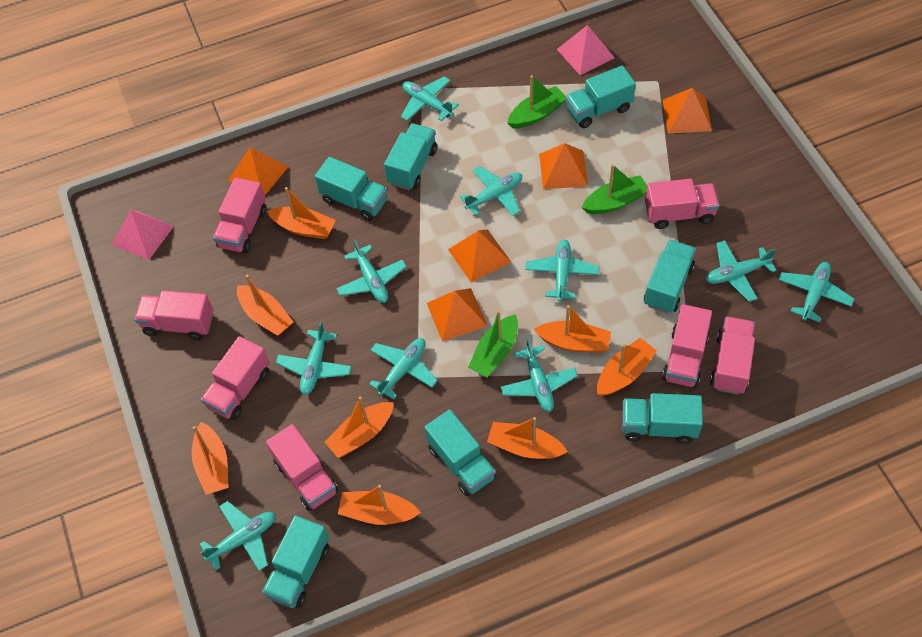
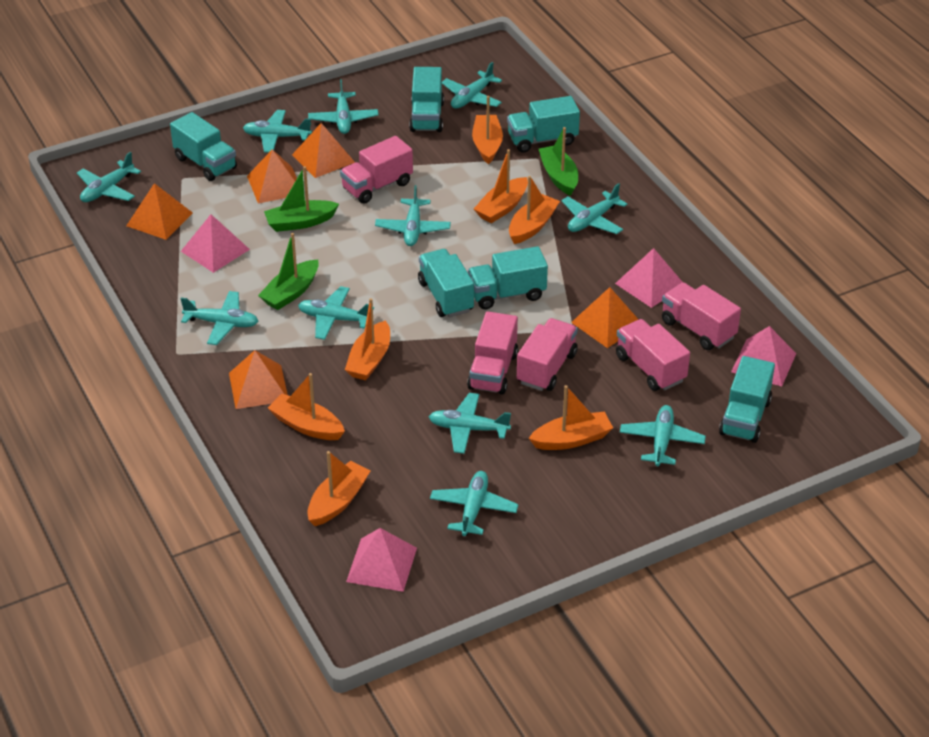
orange boat: 8 -> 7
pink pyramid: 2 -> 4
pink truck: 7 -> 5
turquoise plane: 10 -> 11
turquoise truck: 7 -> 6

